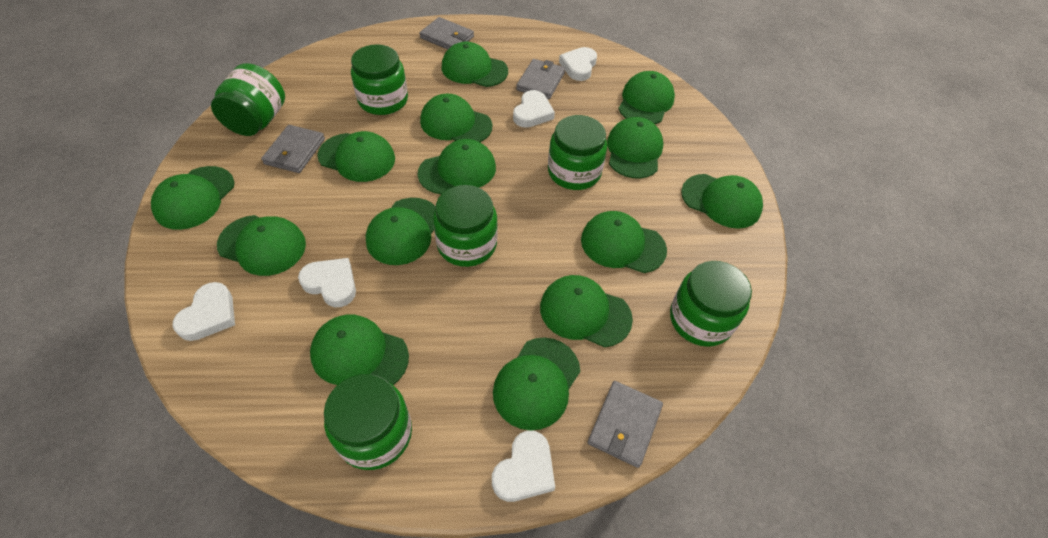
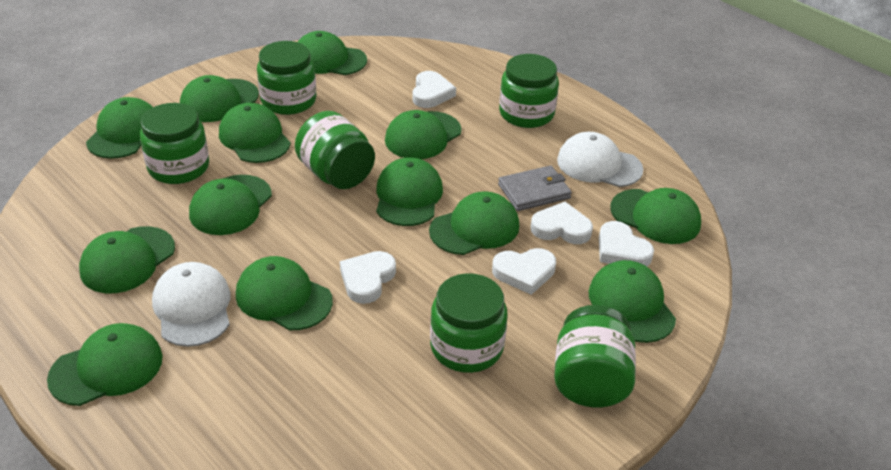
green cap: 14 -> 13
grey wallet: 4 -> 1
white cap: 0 -> 2

